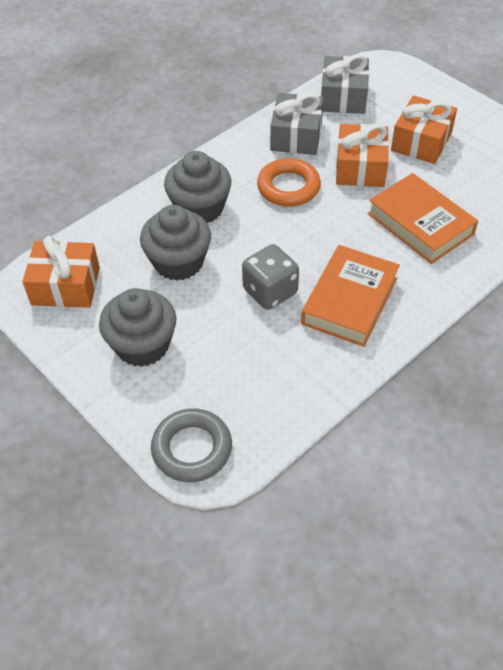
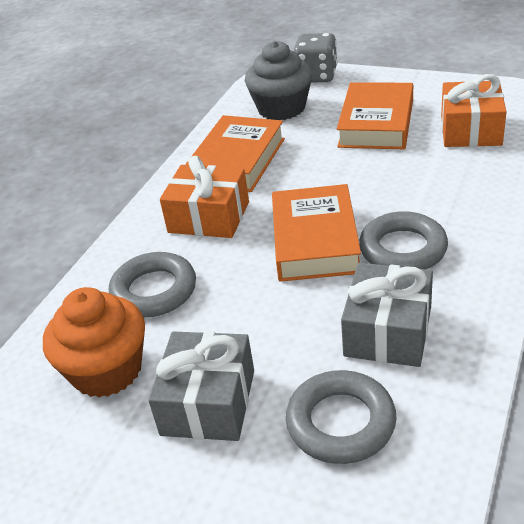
grey cupcake: 3 -> 1
grey ring: 1 -> 3
orange book: 2 -> 3
orange cupcake: 0 -> 1
orange gift: 3 -> 2
orange ring: 1 -> 0

